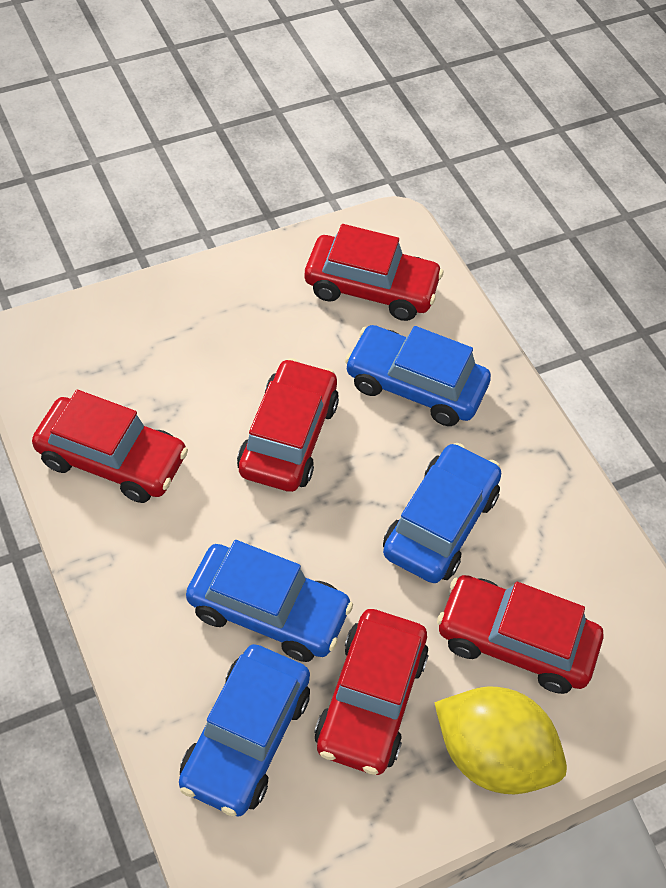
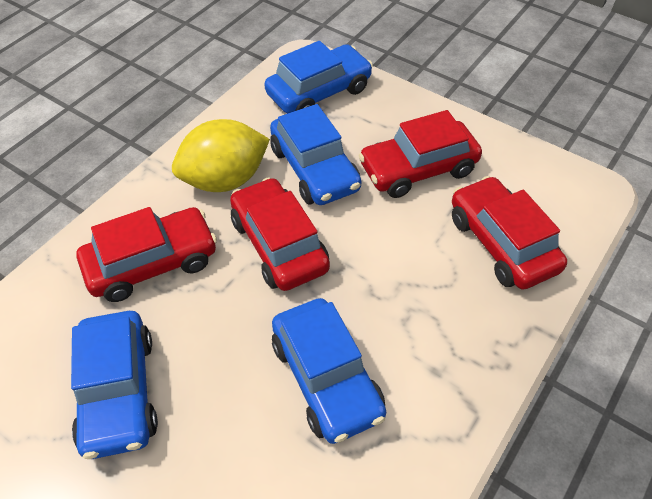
red car: 5 -> 4

